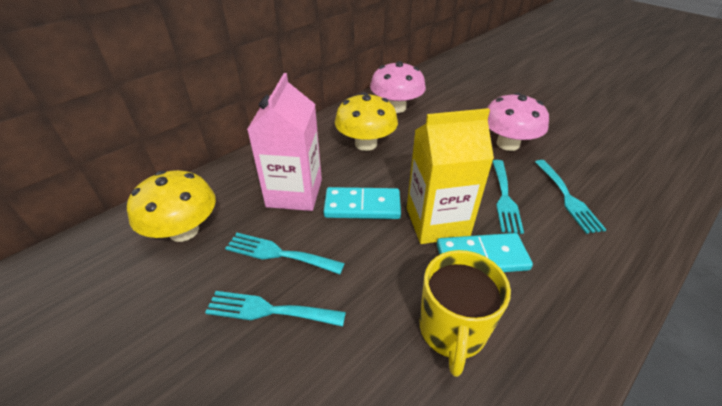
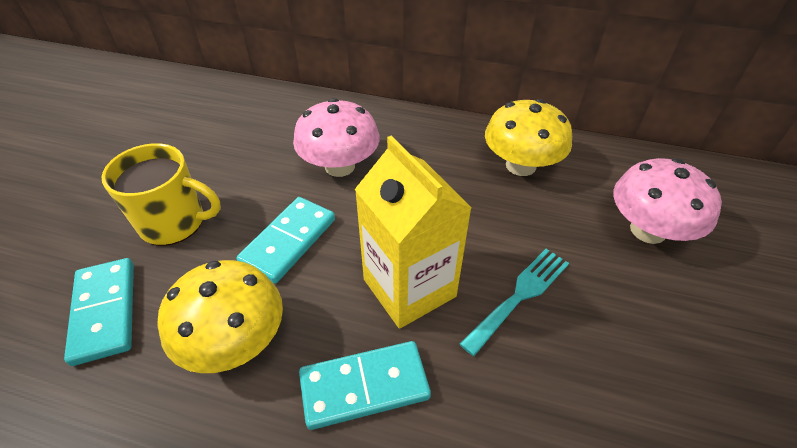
pink carton: 1 -> 0
turquoise domino: 2 -> 3
turquoise fork: 4 -> 1

